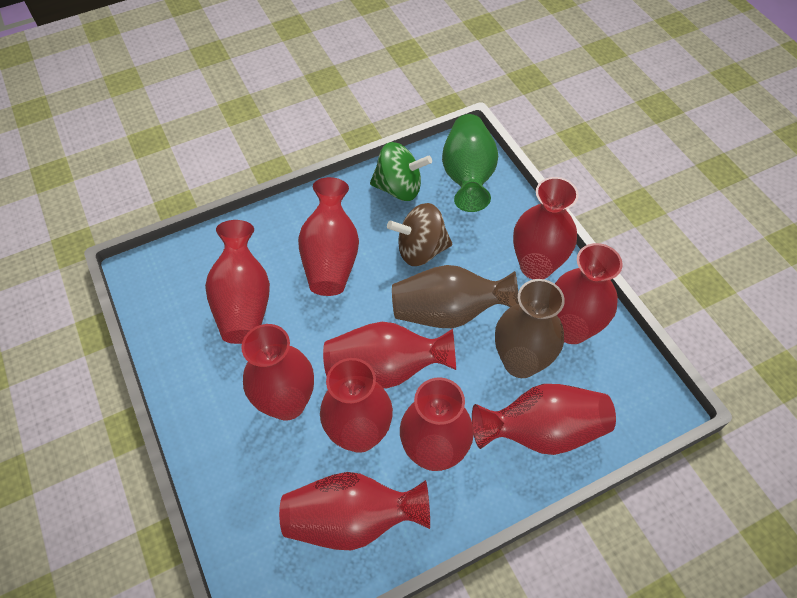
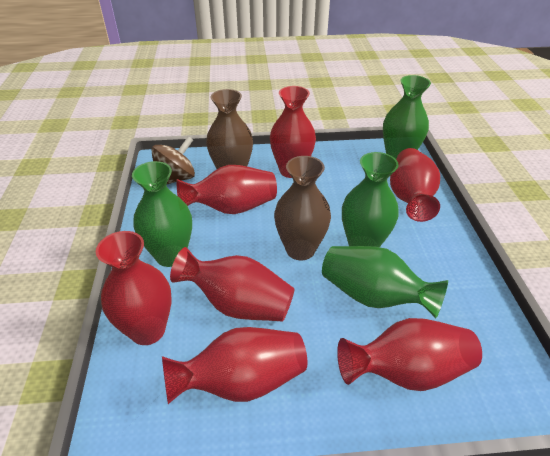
green spinning top: 1 -> 0
green vase: 1 -> 4
red vase: 10 -> 7

